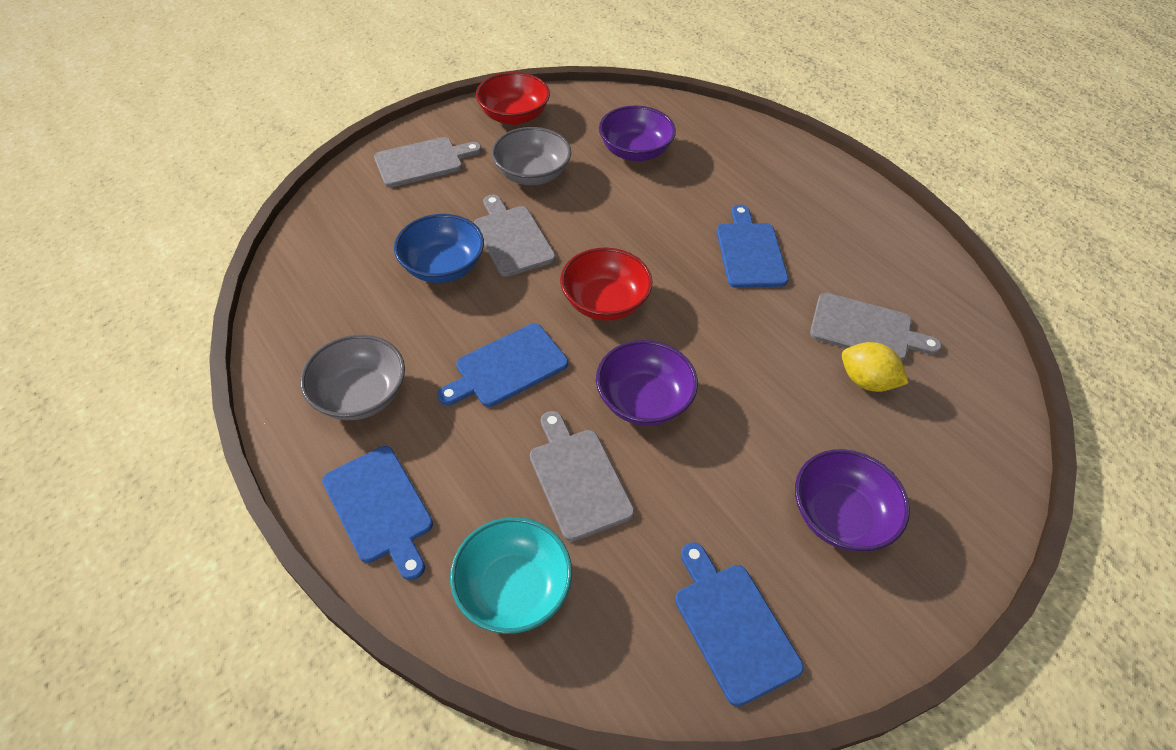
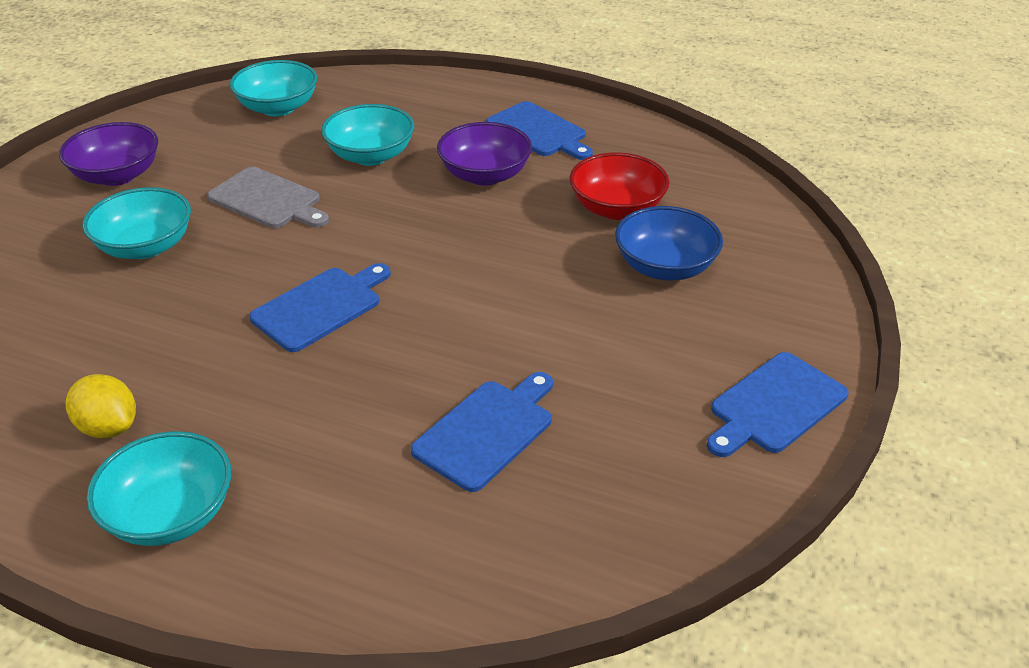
grey bowl: 2 -> 0
grey cutting board: 4 -> 1
purple bowl: 3 -> 2
red bowl: 2 -> 1
turquoise bowl: 1 -> 4

